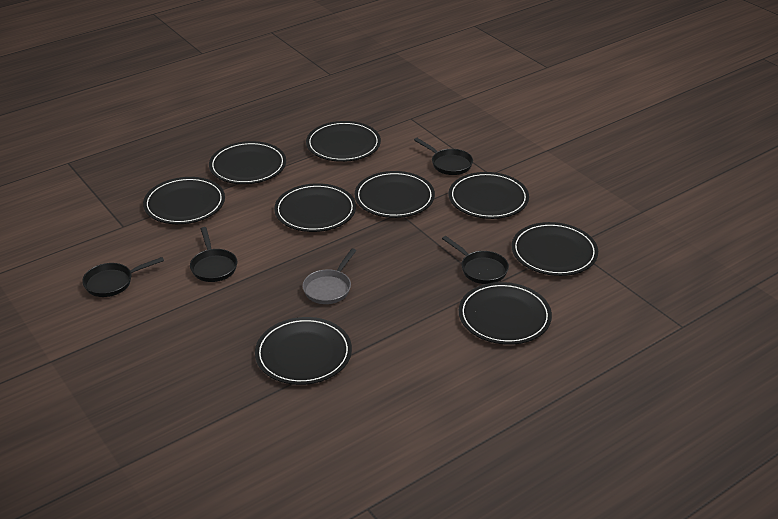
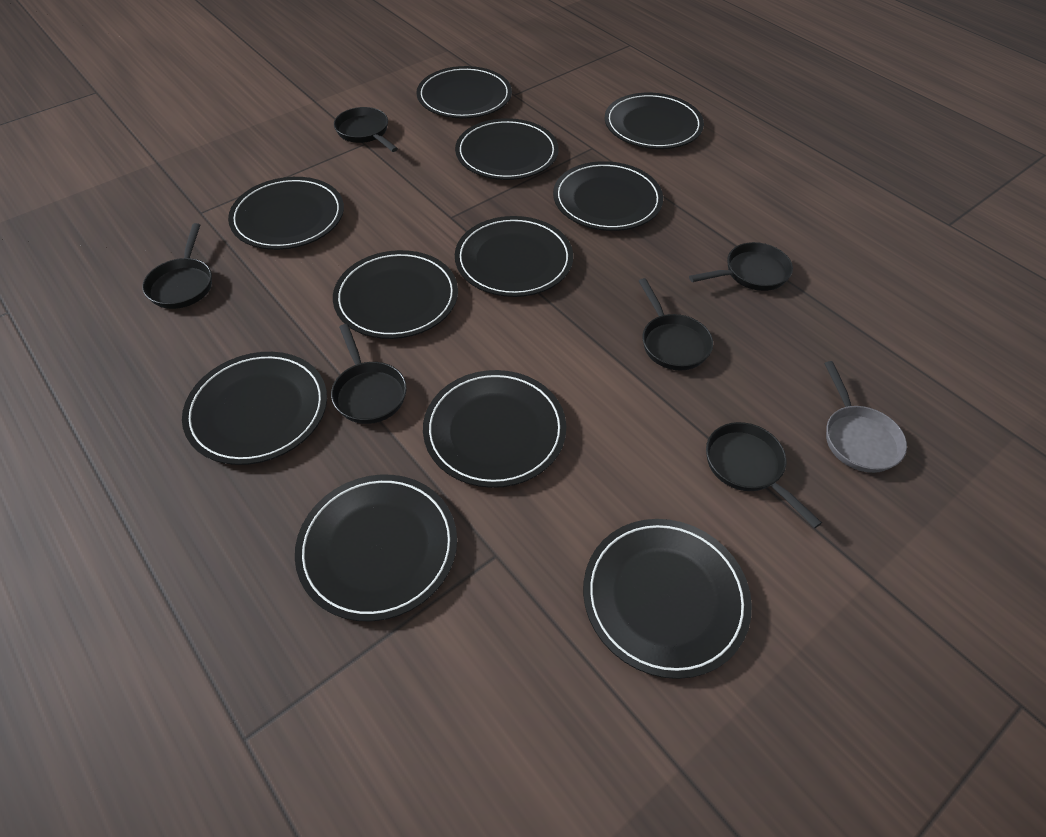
black pan: 4 -> 6
black plate: 9 -> 11

